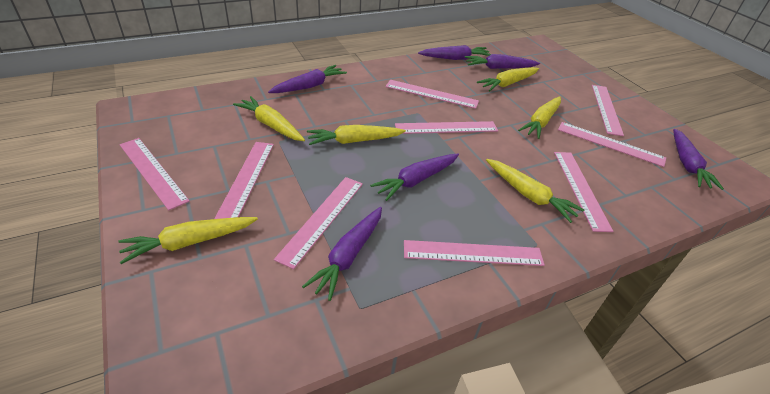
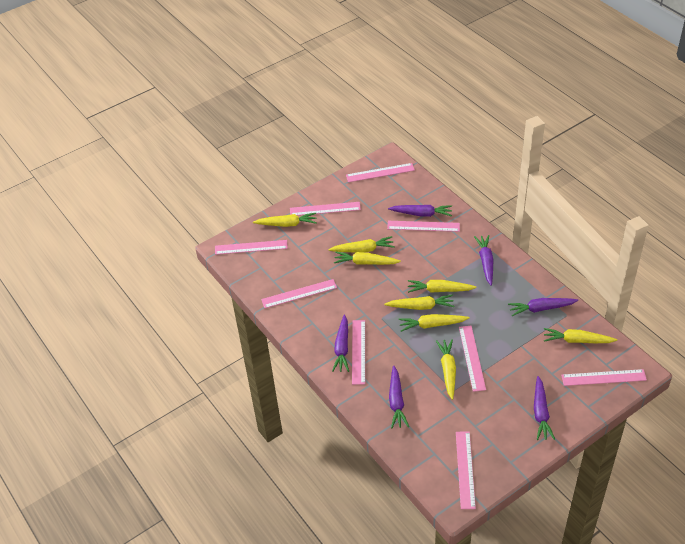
yellow carrot: 6 -> 8

